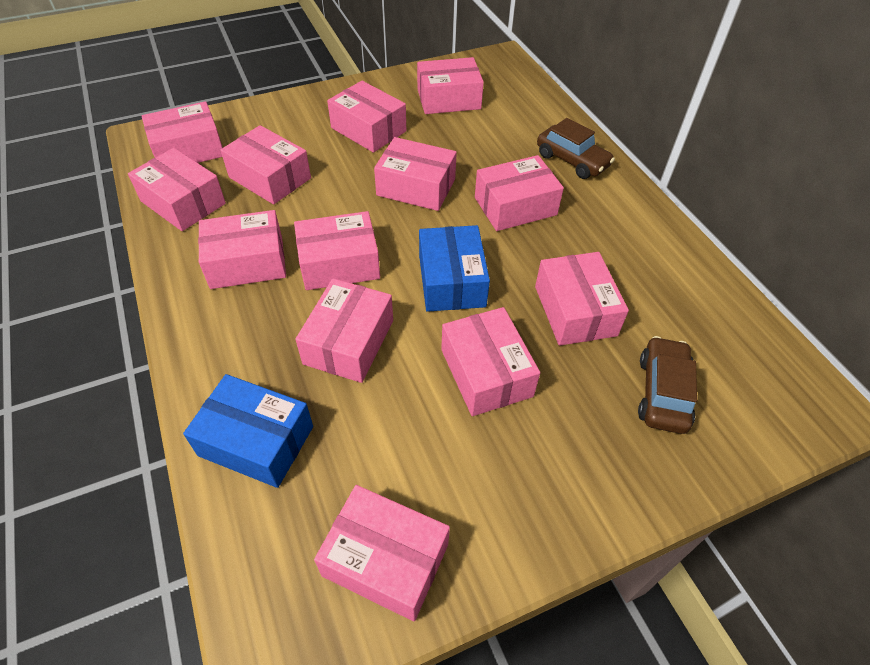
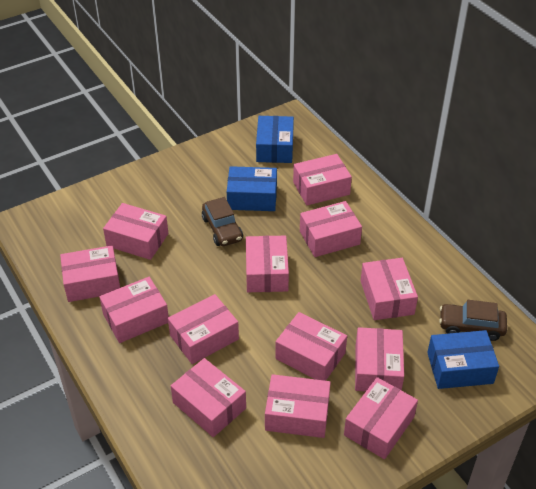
blue box: 2 -> 3

